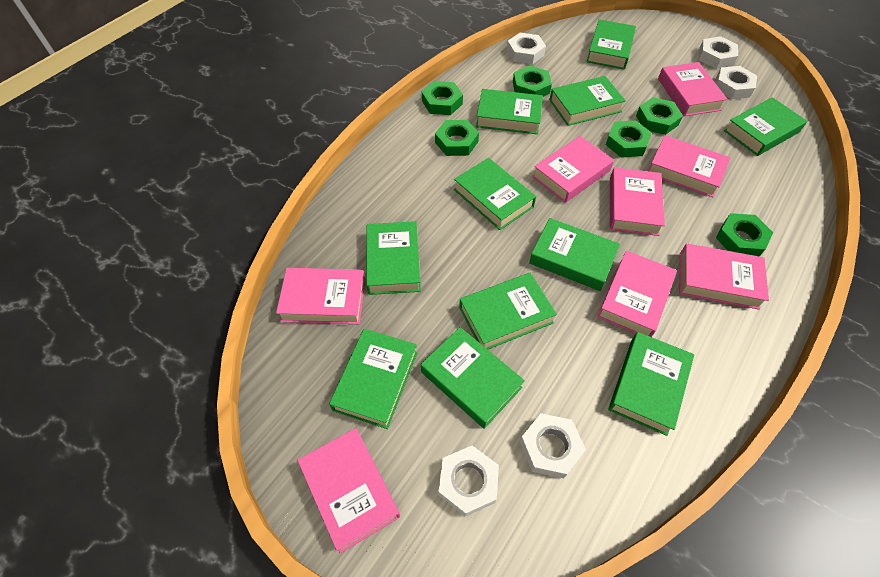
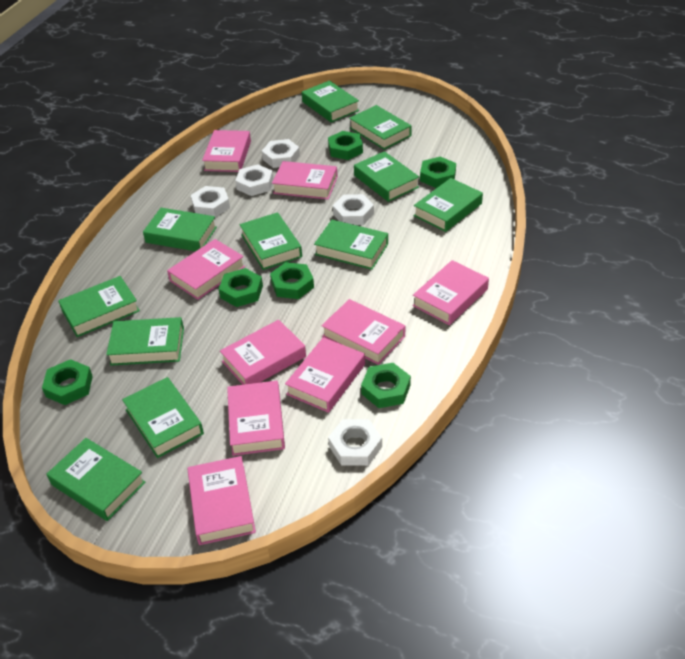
pink book: 8 -> 9

